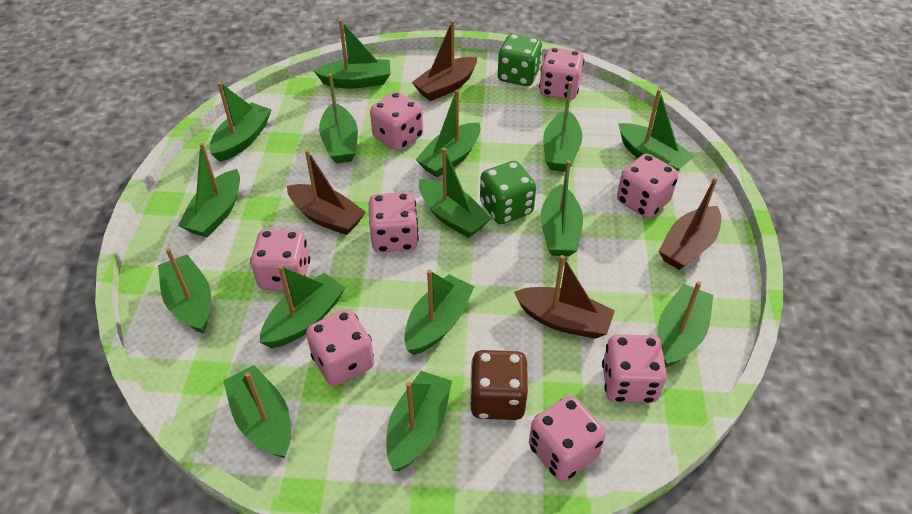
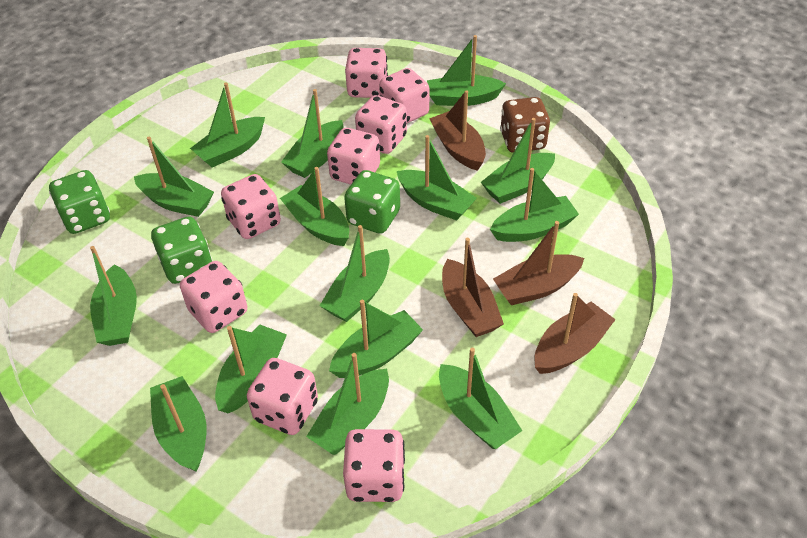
green dice: 2 -> 3

